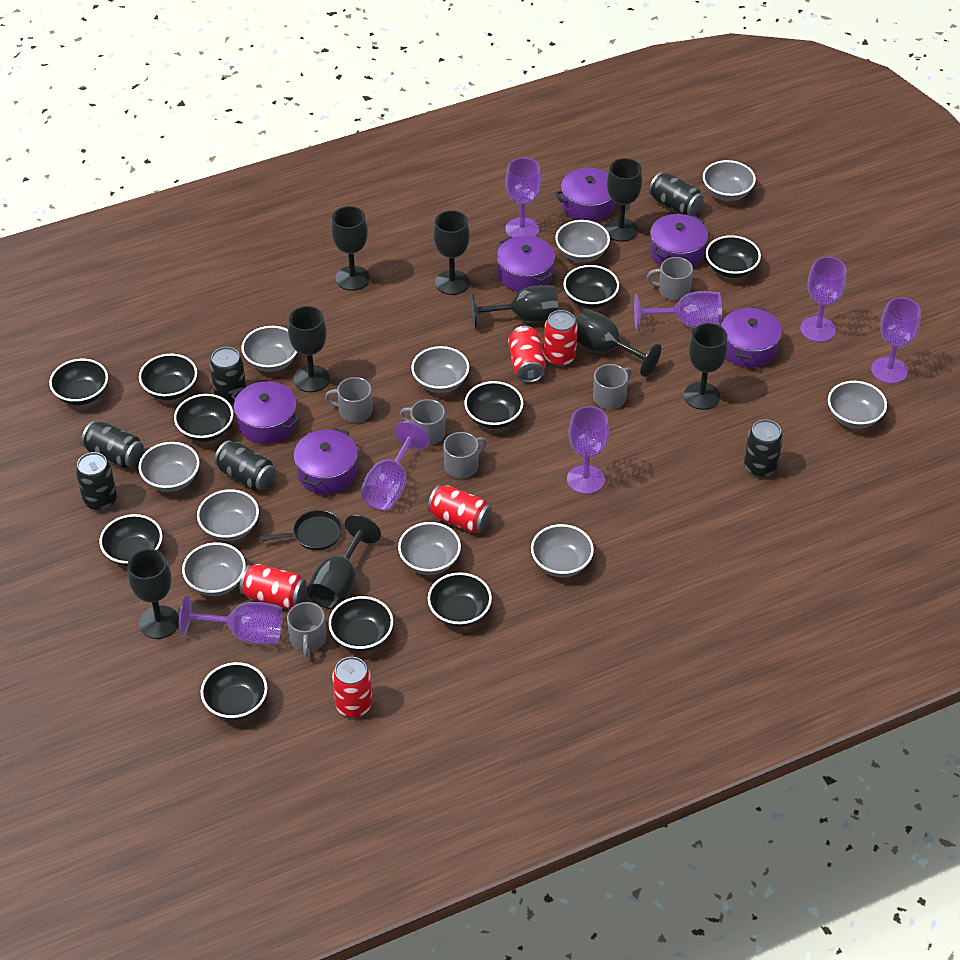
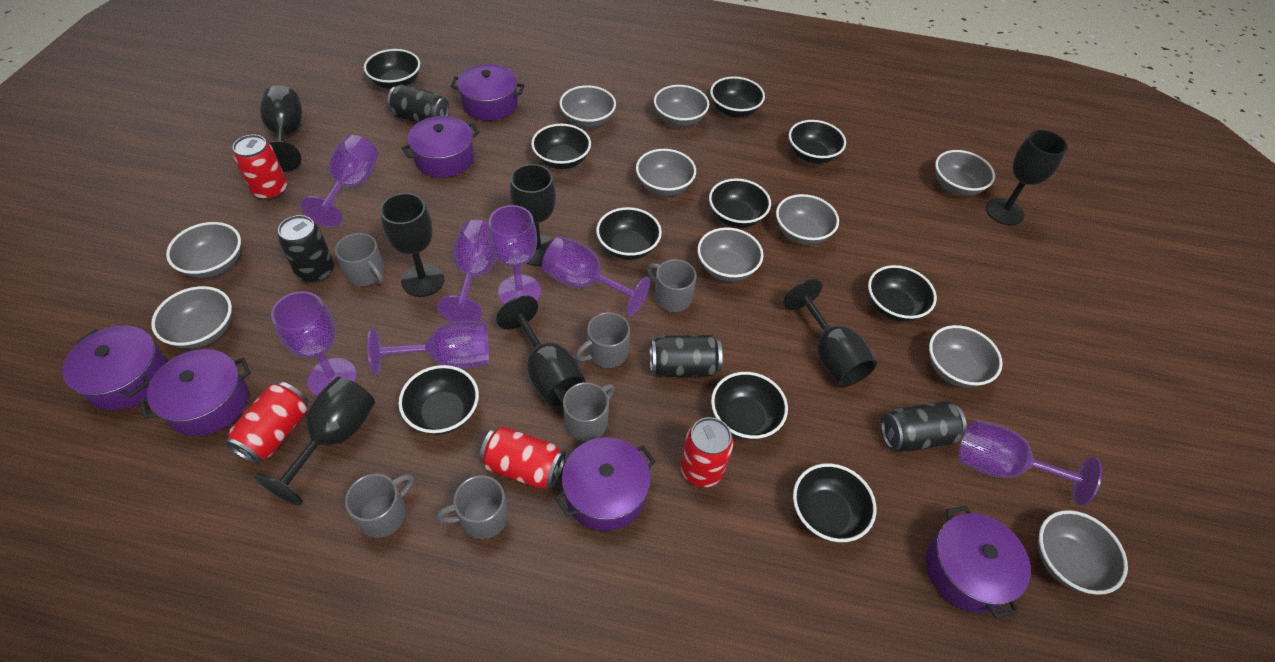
black can: 6 -> 4
black goblet: 9 -> 7
black pan: 1 -> 0
red can: 5 -> 4

